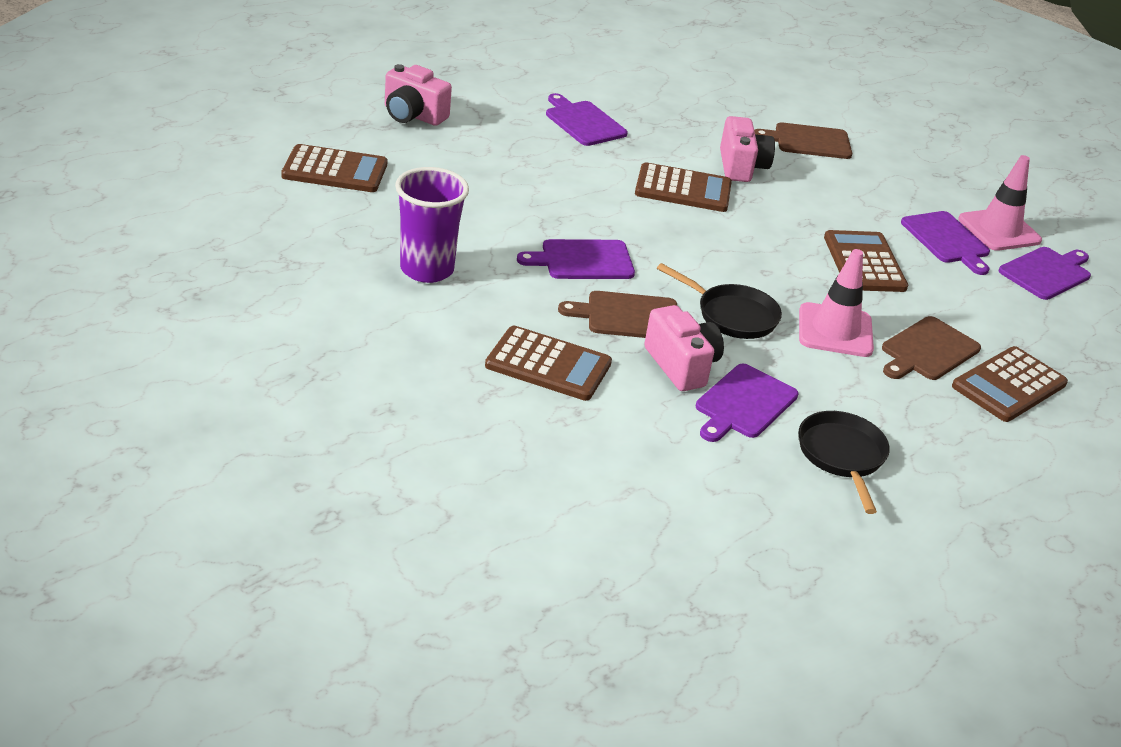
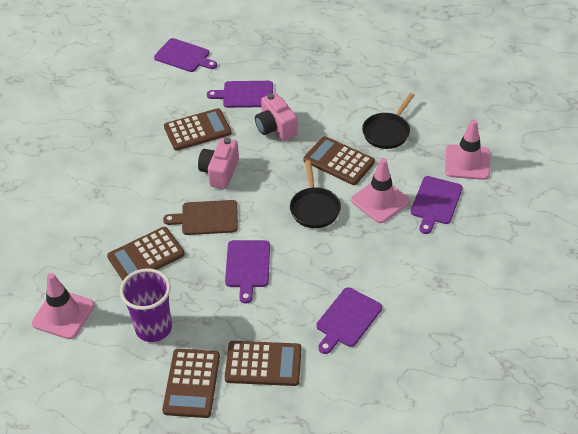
brown cutting board: 3 -> 1
pink camera: 3 -> 2
pink traffic cone: 2 -> 3

